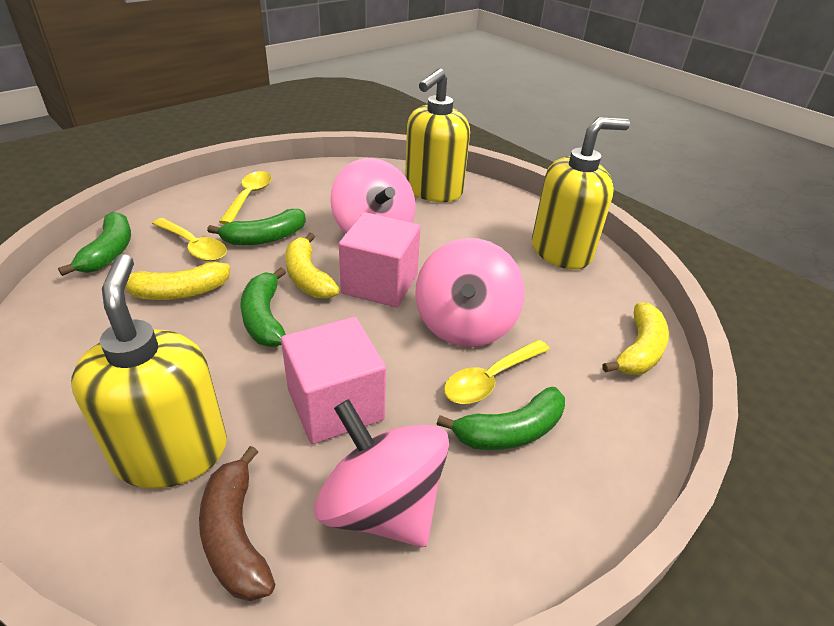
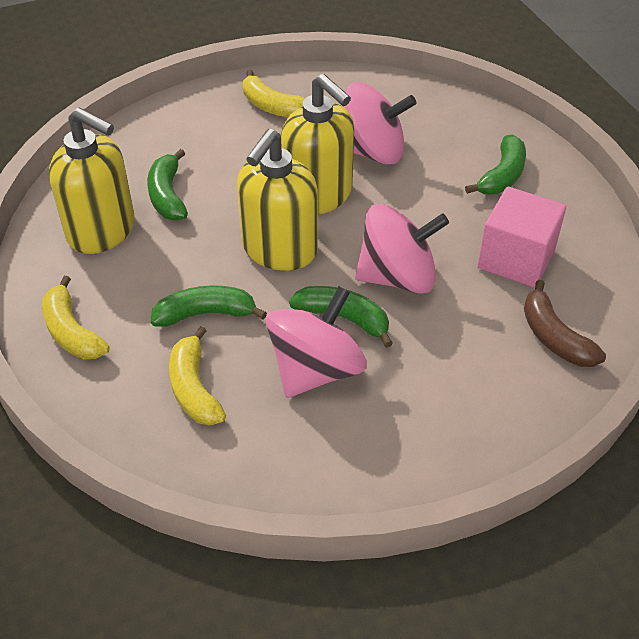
pink cube: 2 -> 1
yellow spoon: 3 -> 0

